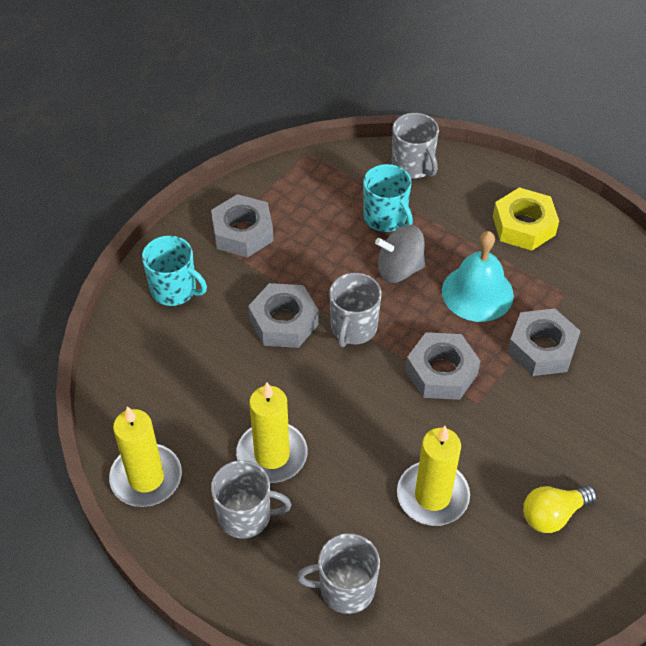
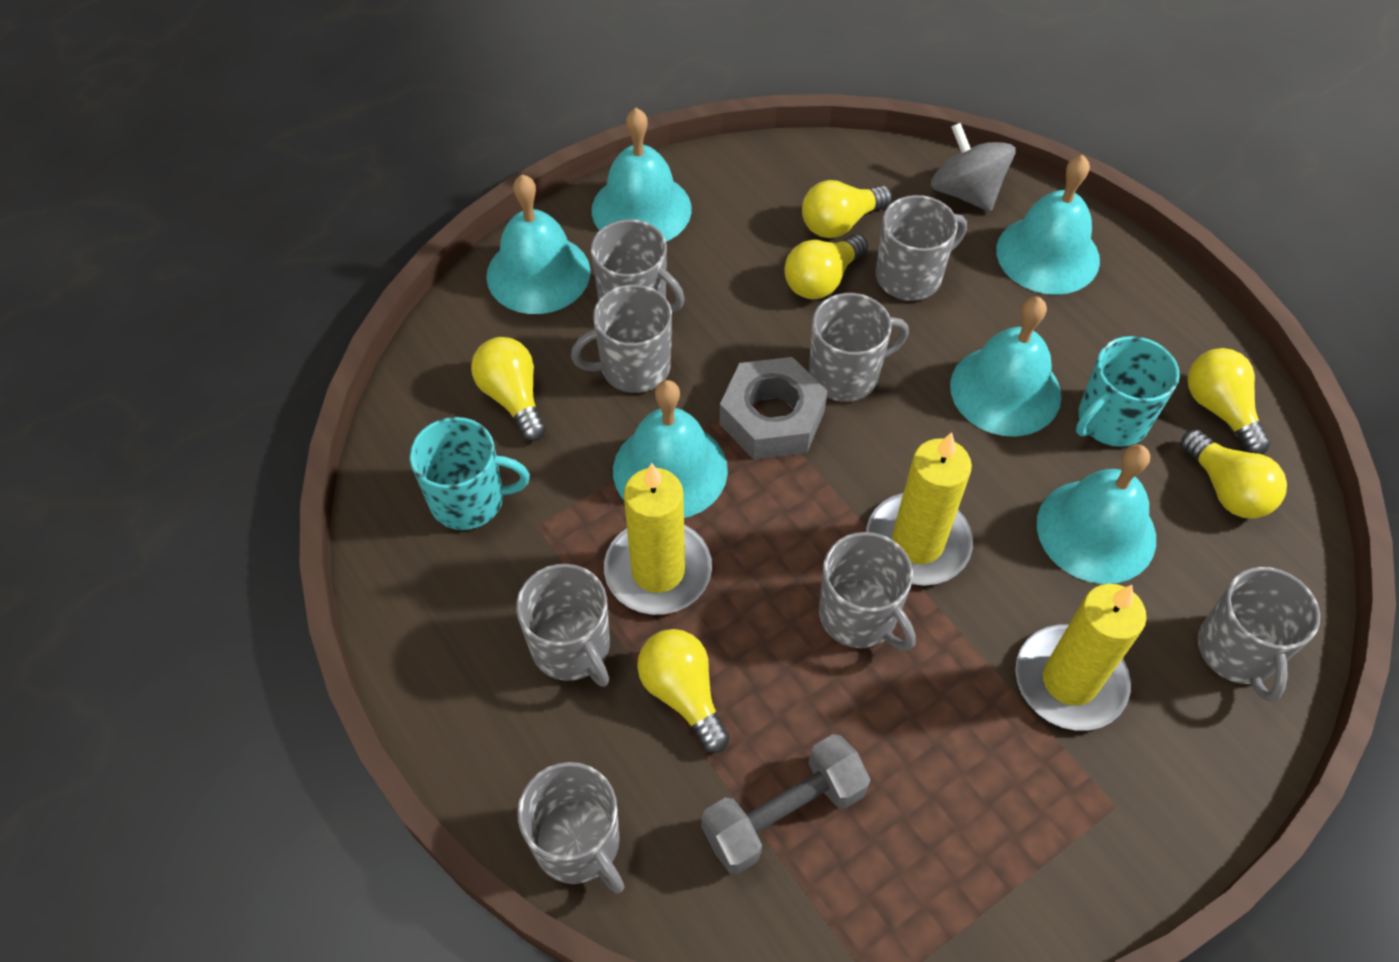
grey dumbbell: 0 -> 1
grey mug: 4 -> 8
grey nut: 4 -> 1
turquoise bell: 1 -> 6
yellow light bulb: 1 -> 6
yellow nut: 1 -> 0

